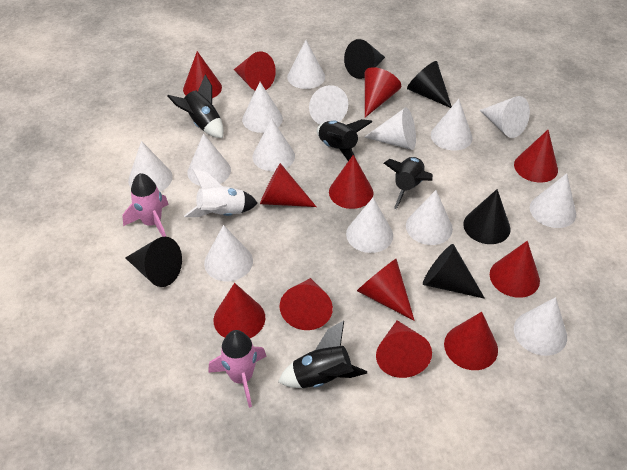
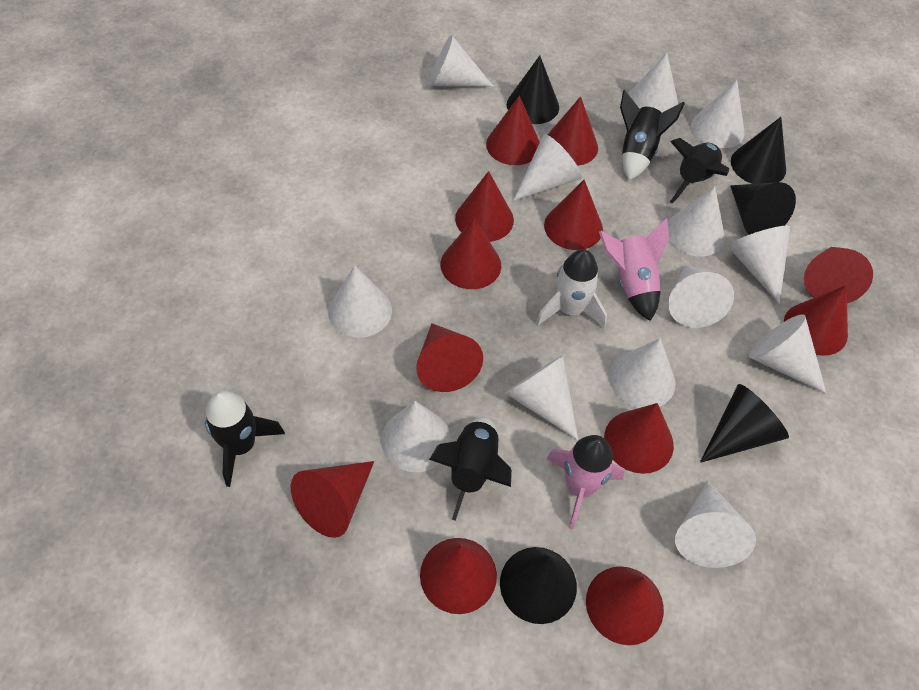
white cone: 14 -> 13

